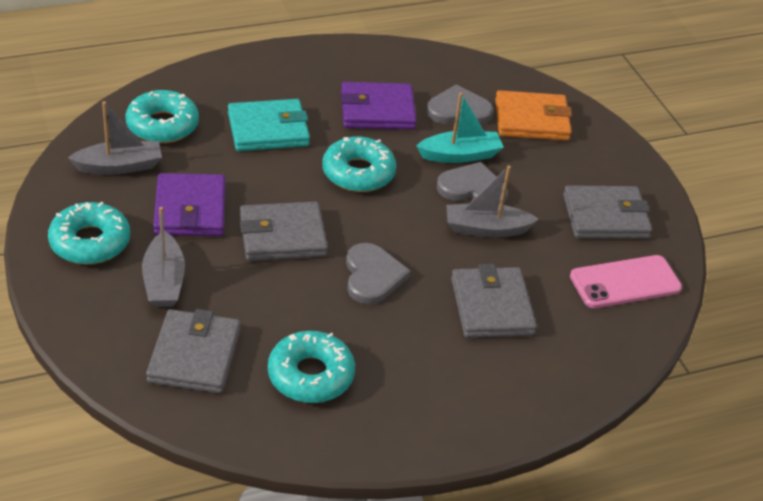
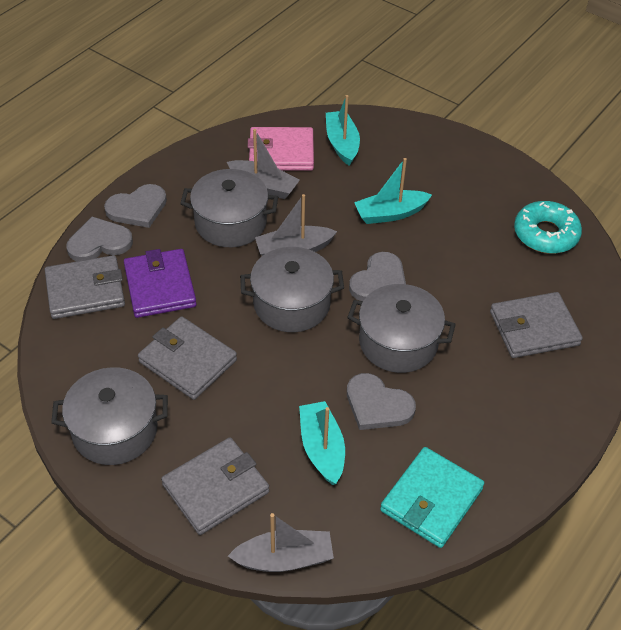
grey heart: 3 -> 4
grey pot: 0 -> 4
orange wallet: 1 -> 0
pink phone: 1 -> 0
pink wallet: 0 -> 1
purple wallet: 2 -> 1
turquoise boat: 1 -> 3
turquoise donut: 4 -> 1

